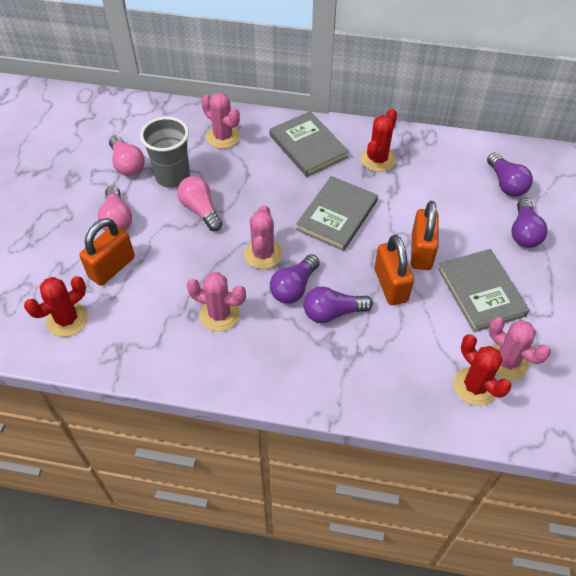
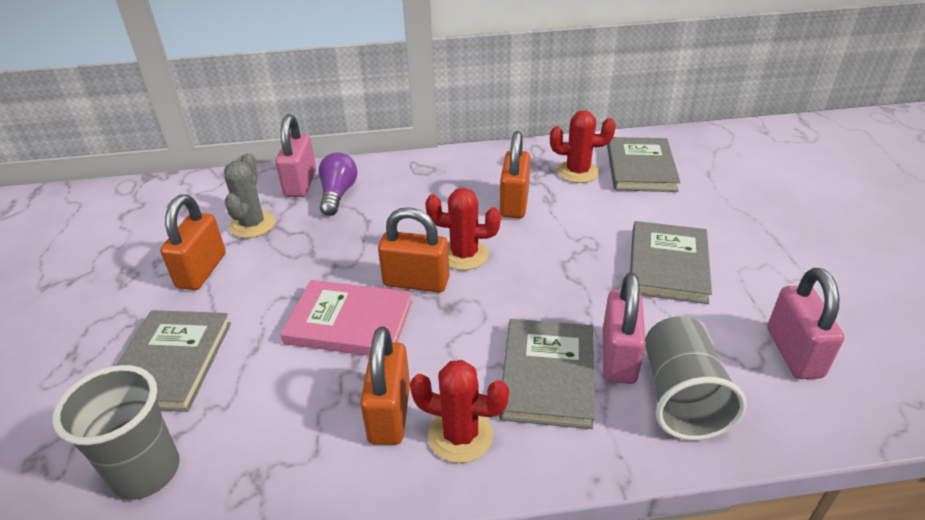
grey book: 3 -> 4
grey cactus: 0 -> 1
grey cup: 1 -> 2
orange padlock: 3 -> 4
pink book: 0 -> 1
pink cactus: 4 -> 0
pink light bulb: 3 -> 0
pink padlock: 0 -> 3
purple light bulb: 4 -> 1

